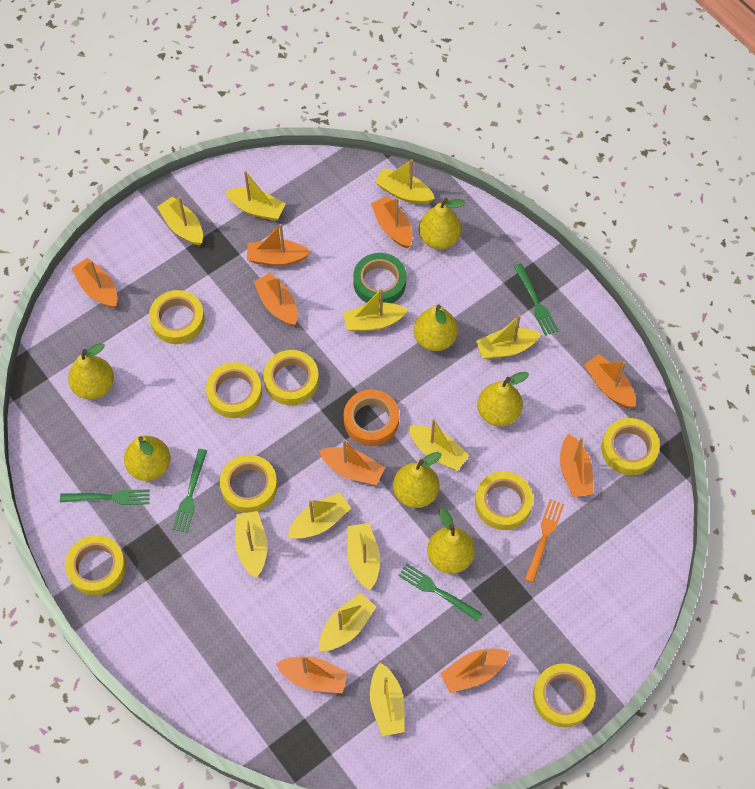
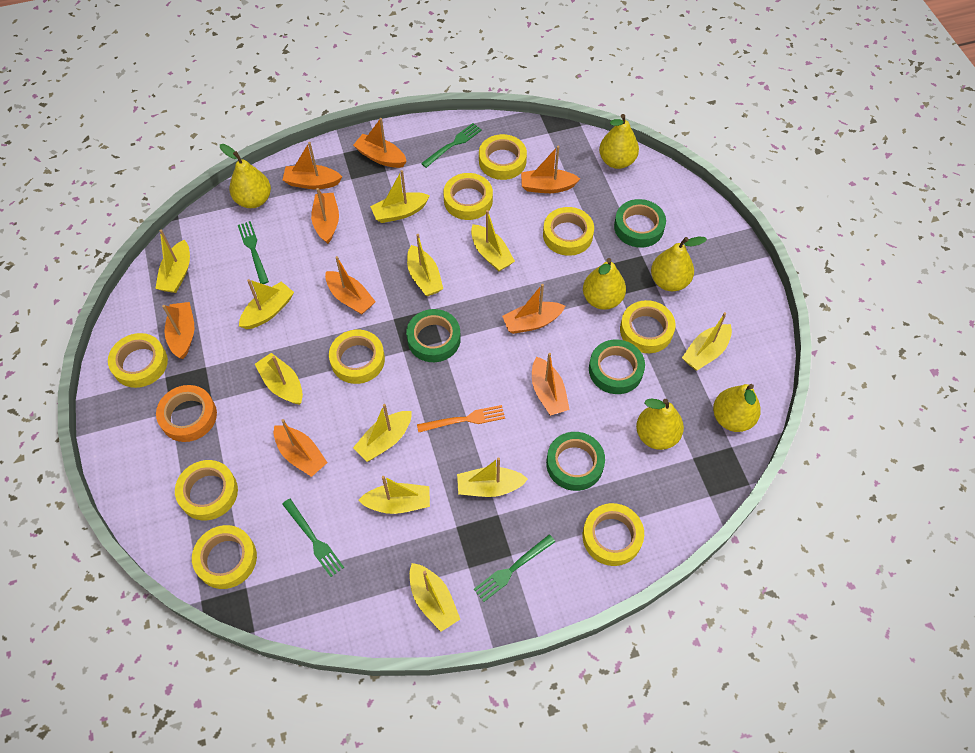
green tape: 1 -> 4
yellow pear: 7 -> 6
yellow tape: 8 -> 9

